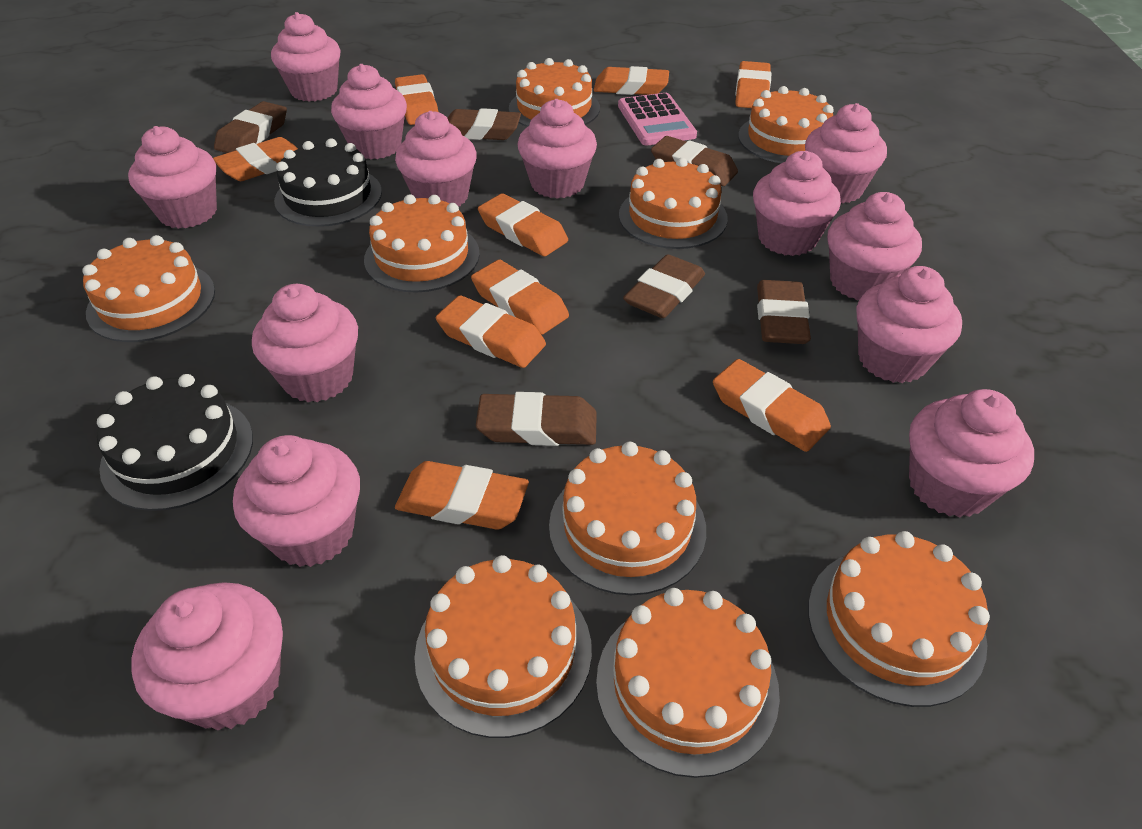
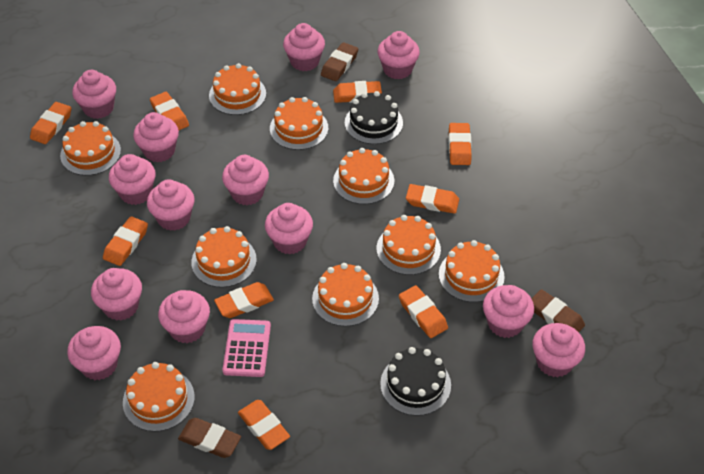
brown eraser: 6 -> 3

